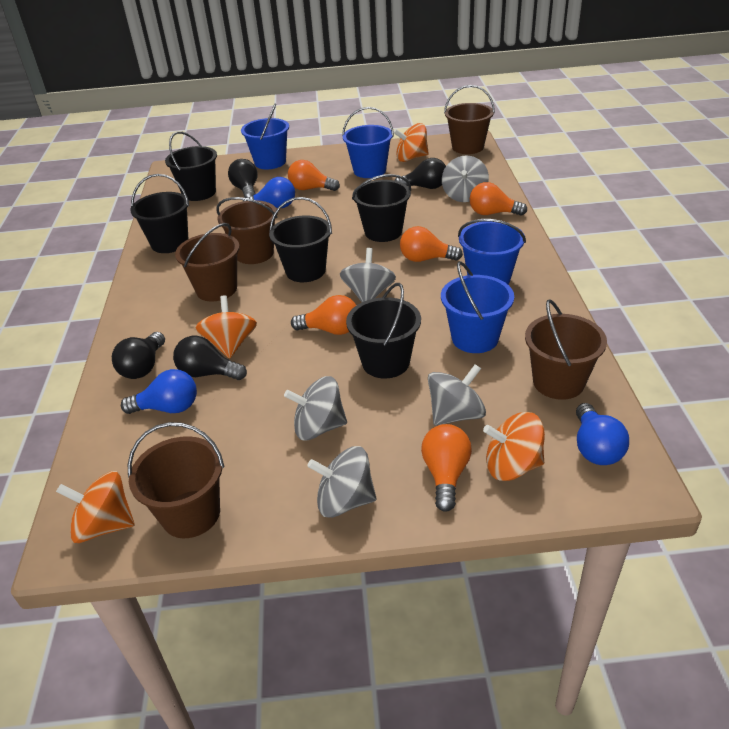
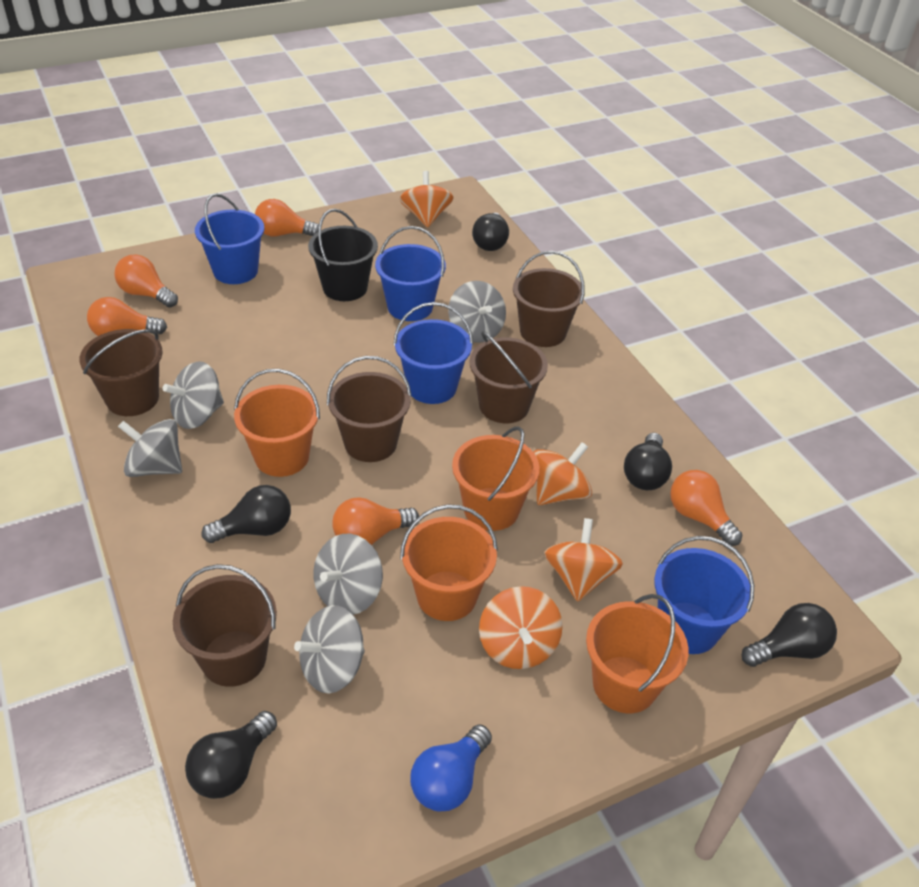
black bucket: 5 -> 1
black light bulb: 4 -> 5
blue light bulb: 3 -> 1
orange bucket: 0 -> 4

